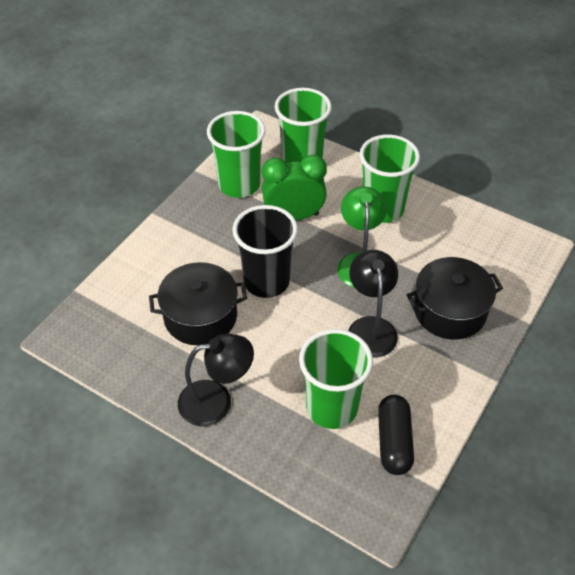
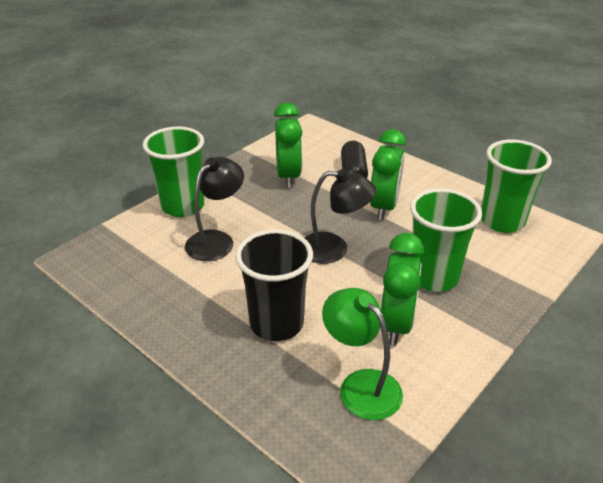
black pot: 2 -> 0
green clock: 1 -> 3
green cup: 4 -> 3

